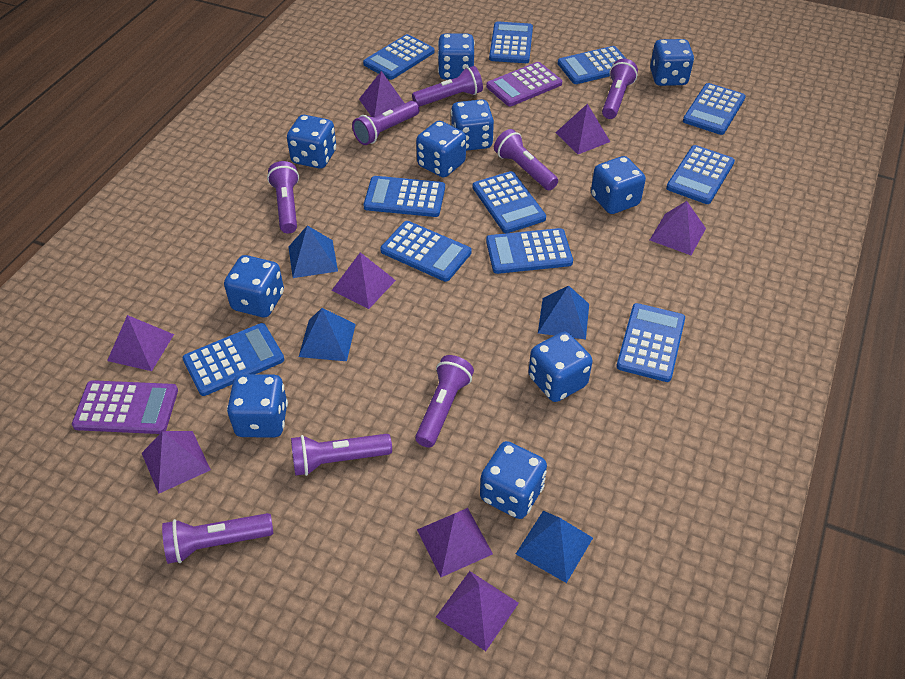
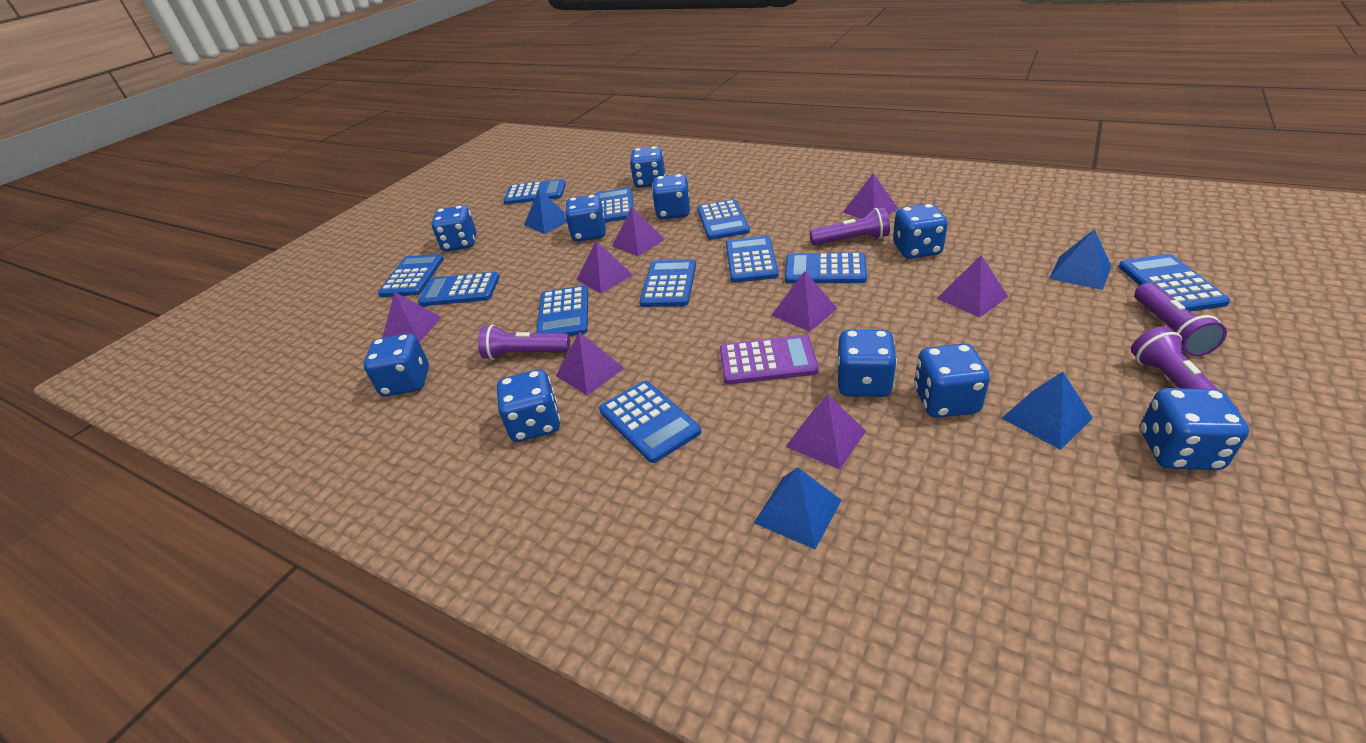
purple calculator: 2 -> 1
purple flashlight: 8 -> 4

